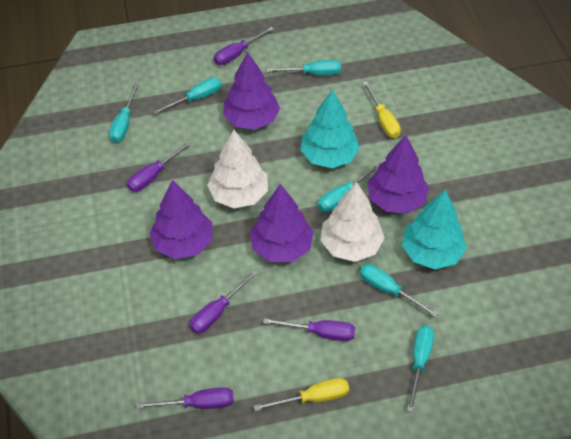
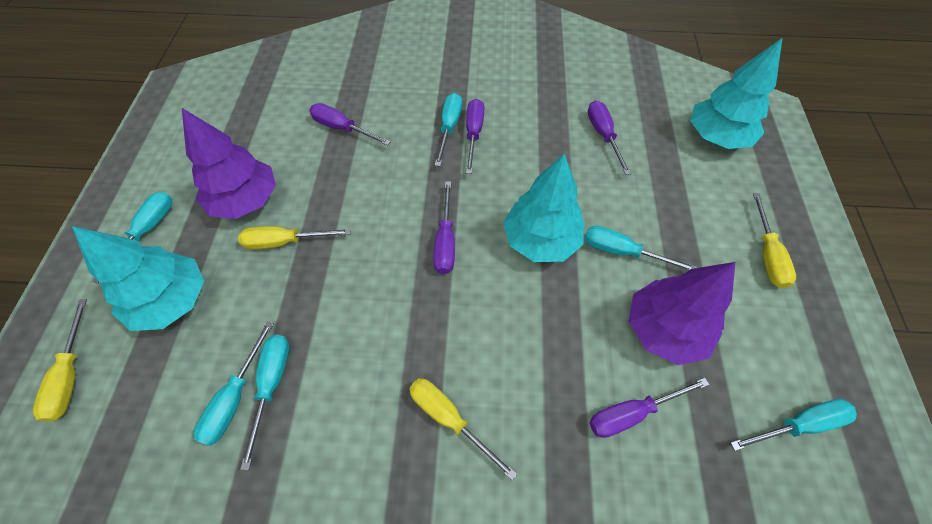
purple tree: 4 -> 2
turquoise tree: 2 -> 3
white tree: 2 -> 0
yellow screwdriver: 2 -> 4

